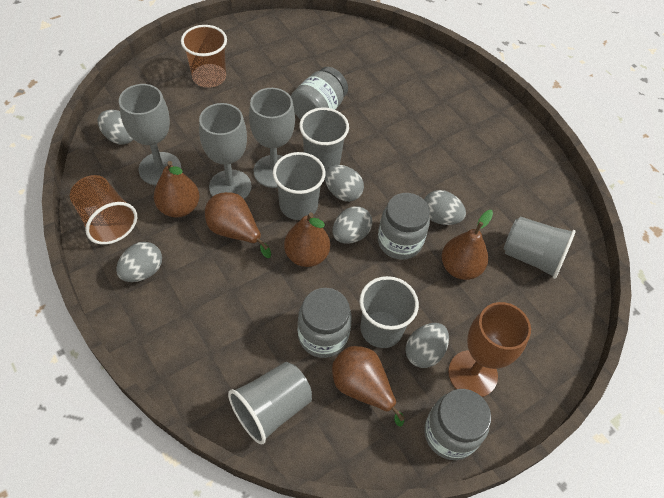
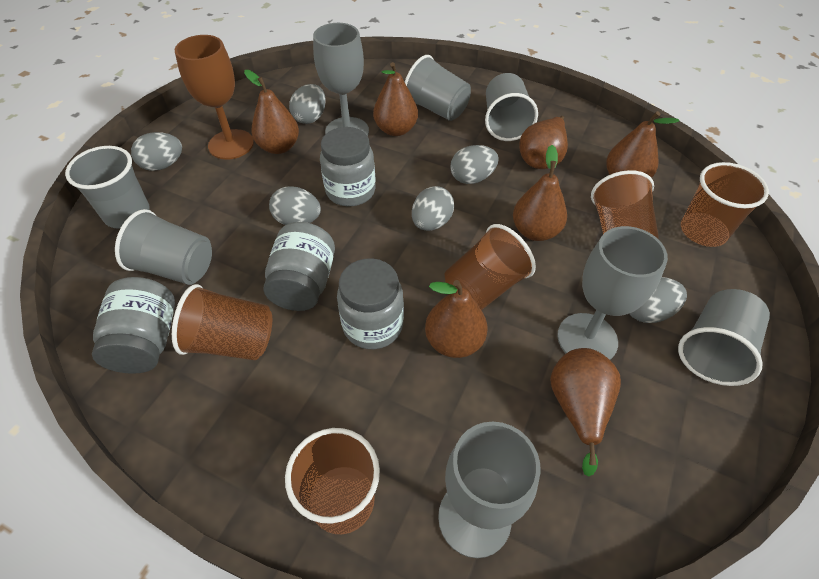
brown cup: 2 -> 5
brown pear: 5 -> 7

